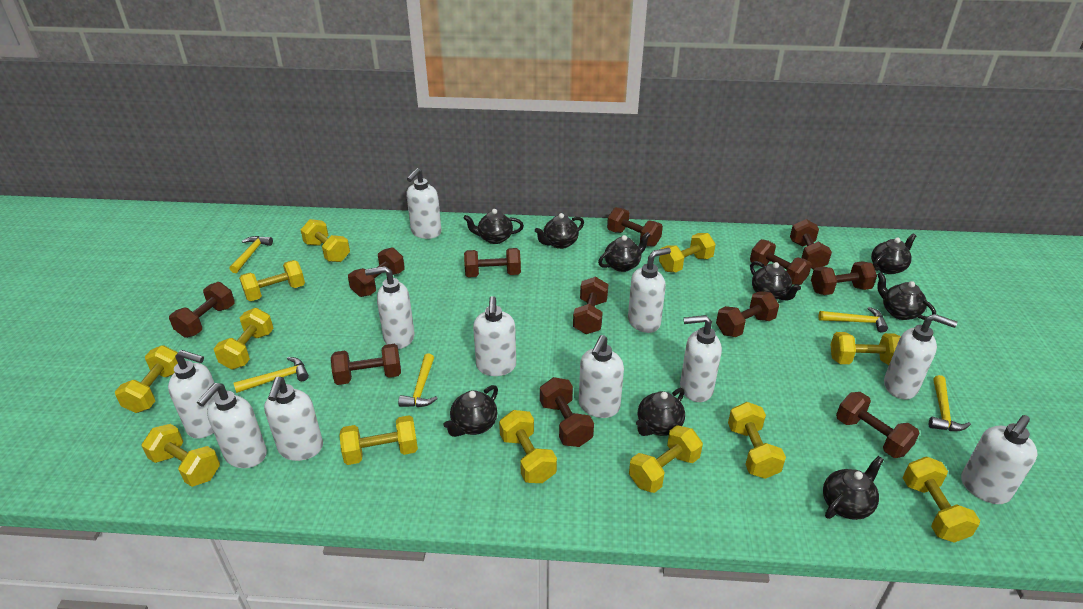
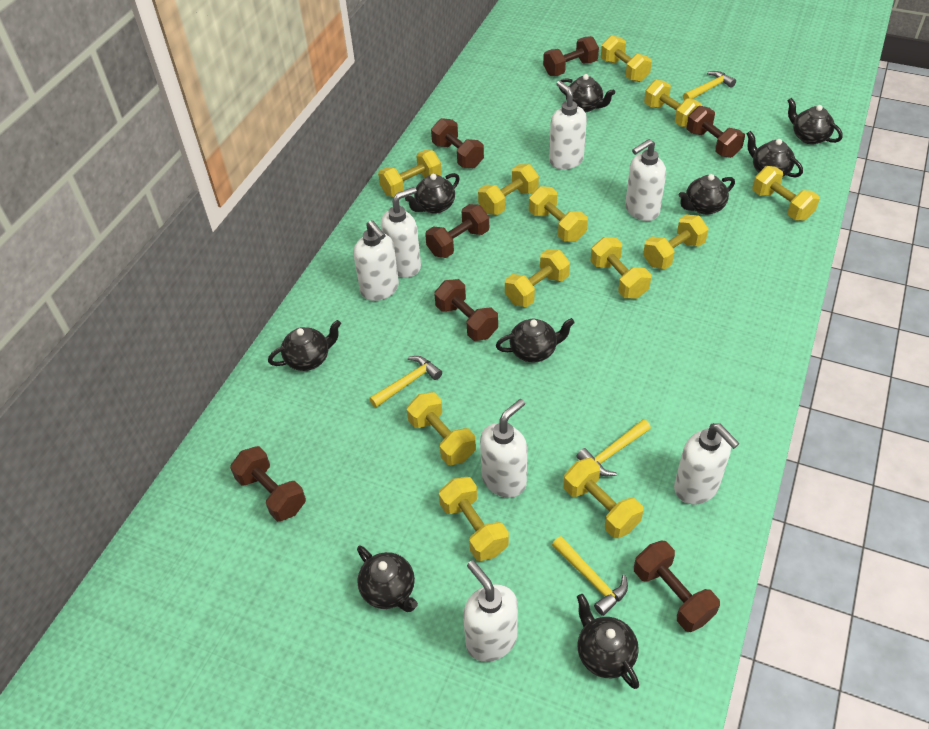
brown dumbbell: 12 -> 7
white soap dispenser: 11 -> 7
yellow hammer: 5 -> 4

